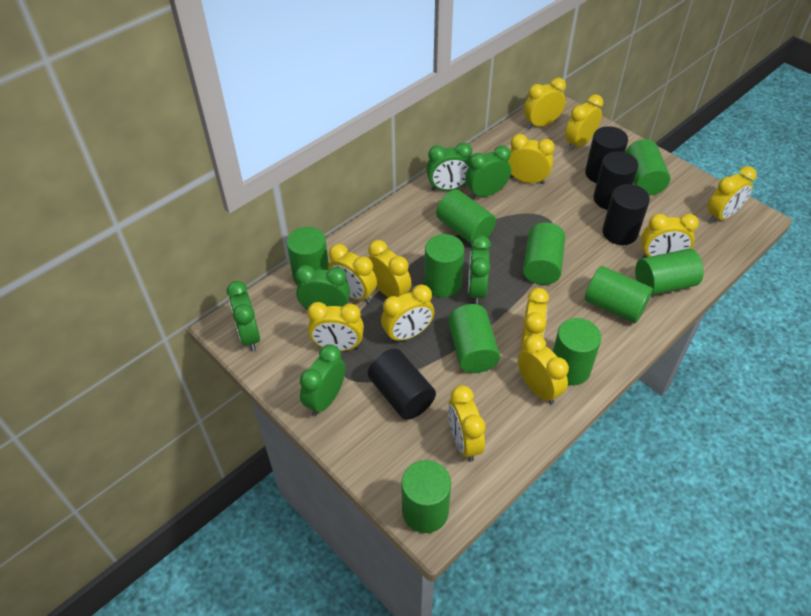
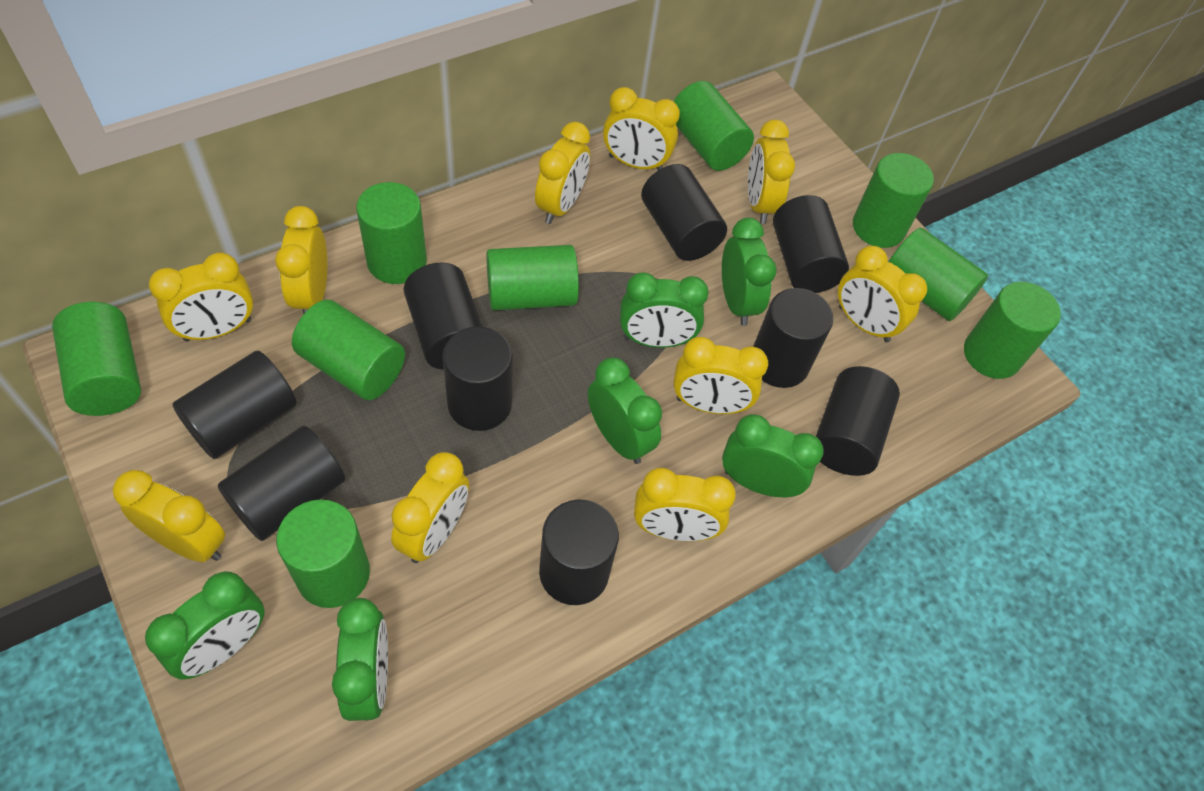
black cylinder: 4 -> 9
green cylinder: 10 -> 9
yellow clock: 12 -> 10

